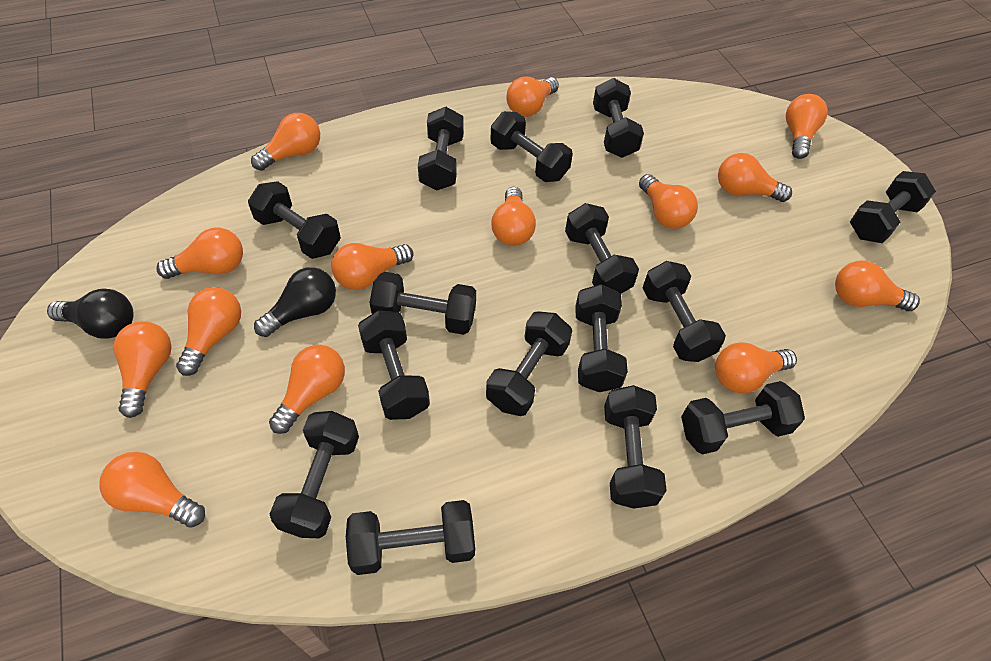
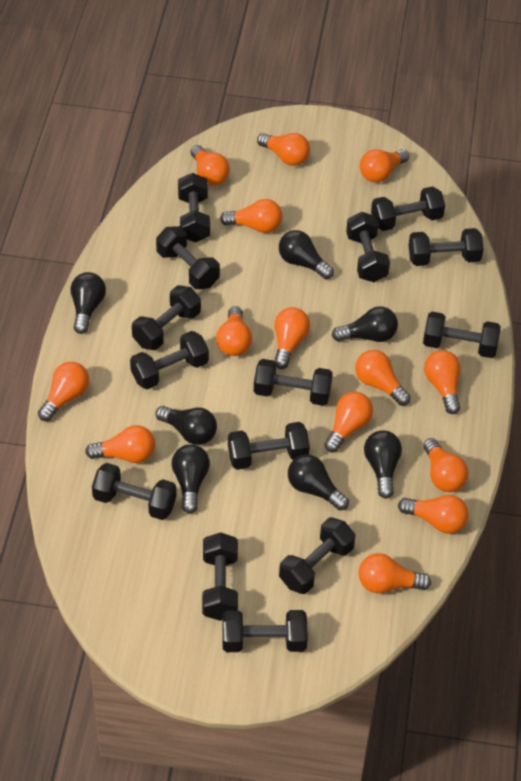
black dumbbell: 15 -> 14
black light bulb: 2 -> 7

